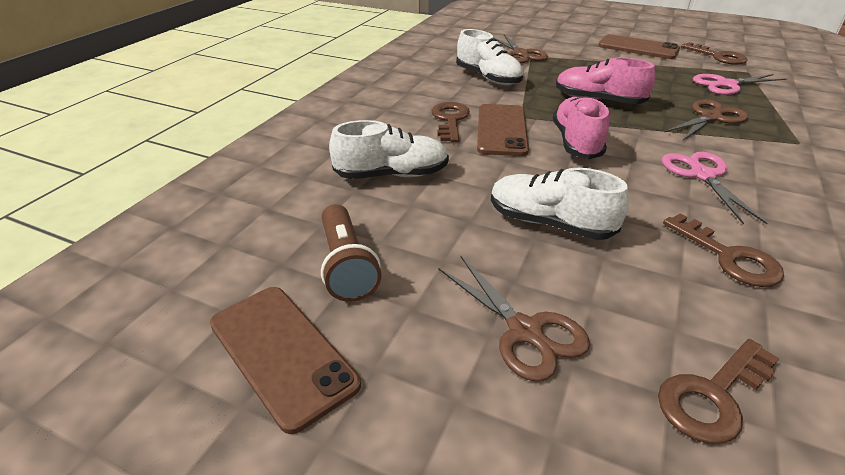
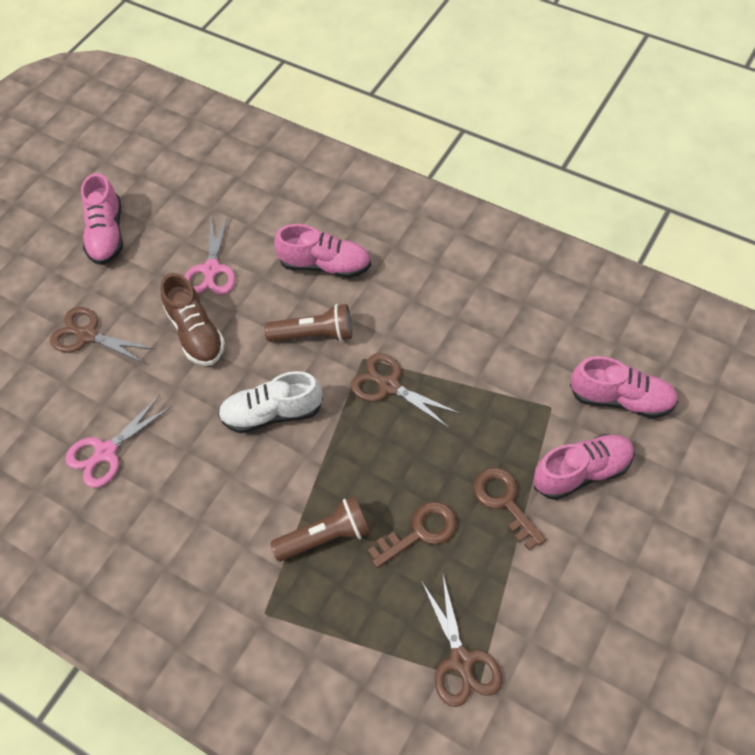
brown flashlight: 1 -> 2
brown key: 4 -> 2
brown phone: 3 -> 0
brown shoe: 0 -> 1
pink shoe: 2 -> 4
white shoe: 3 -> 1

